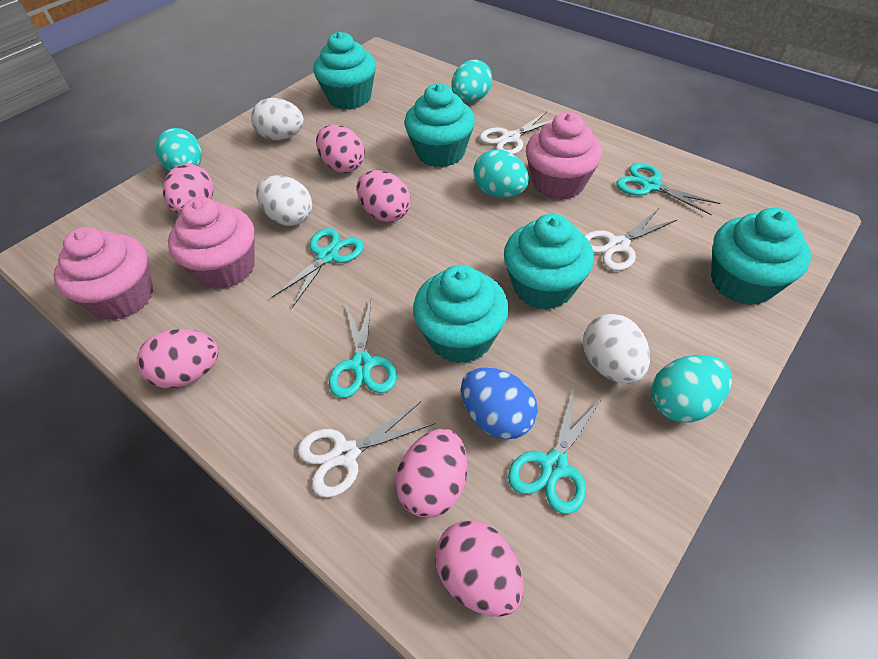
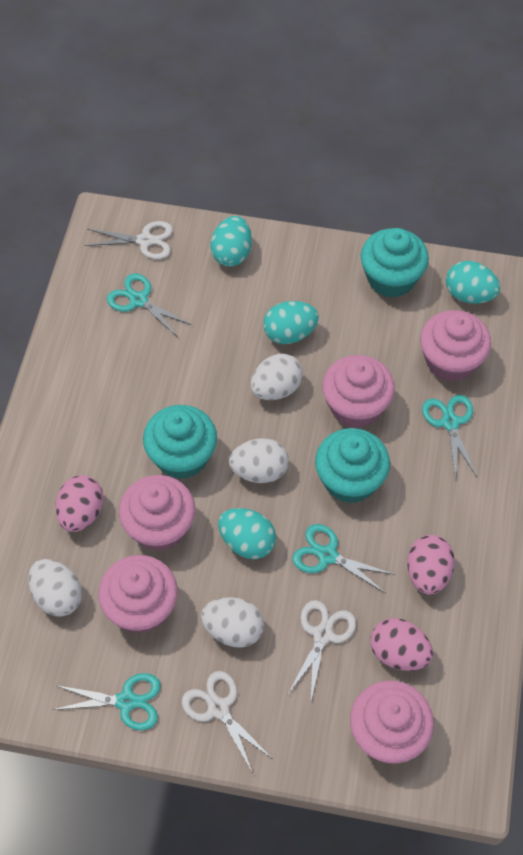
blue egg: 1 -> 0
pink cupcake: 3 -> 5
pink egg: 6 -> 3
turquoise cupcake: 5 -> 3
white egg: 3 -> 4

